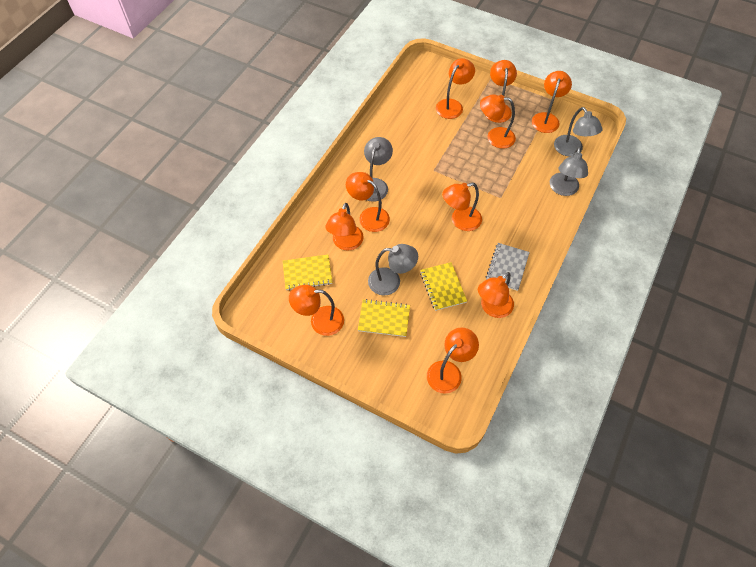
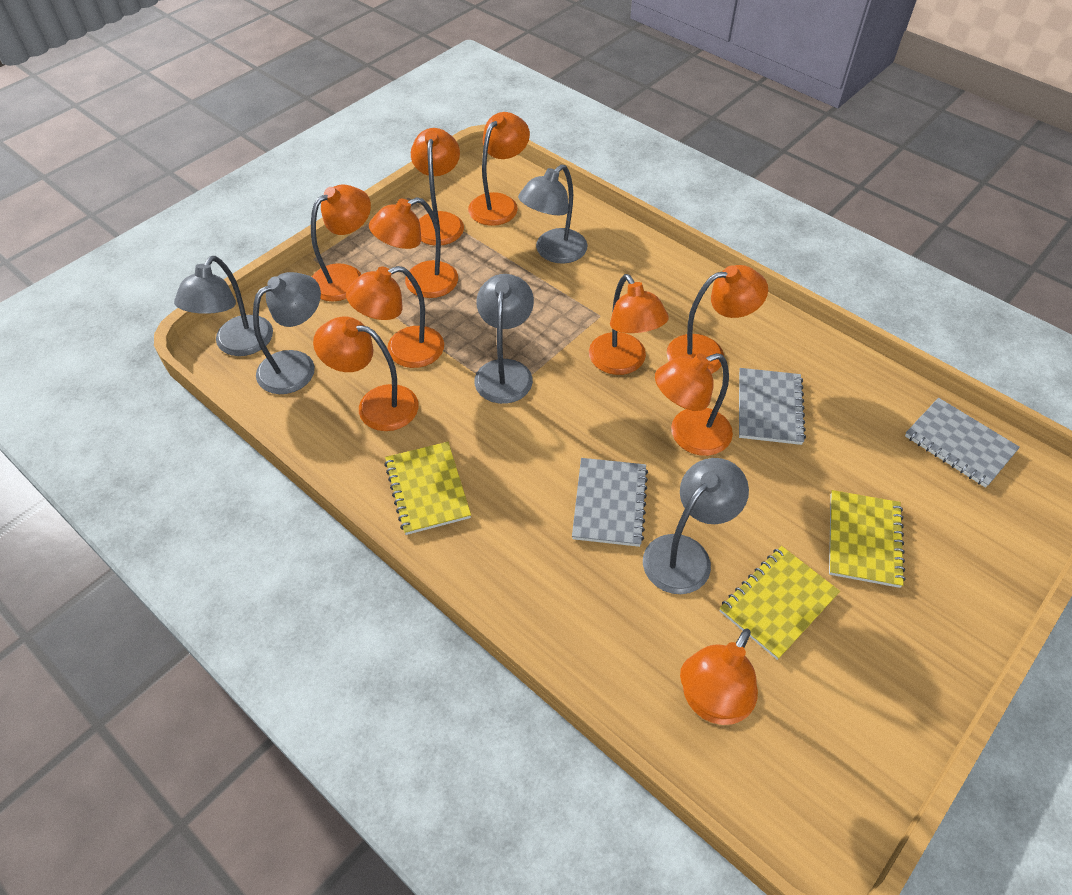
grey lamp: 4 -> 5
grey notebook: 1 -> 3

